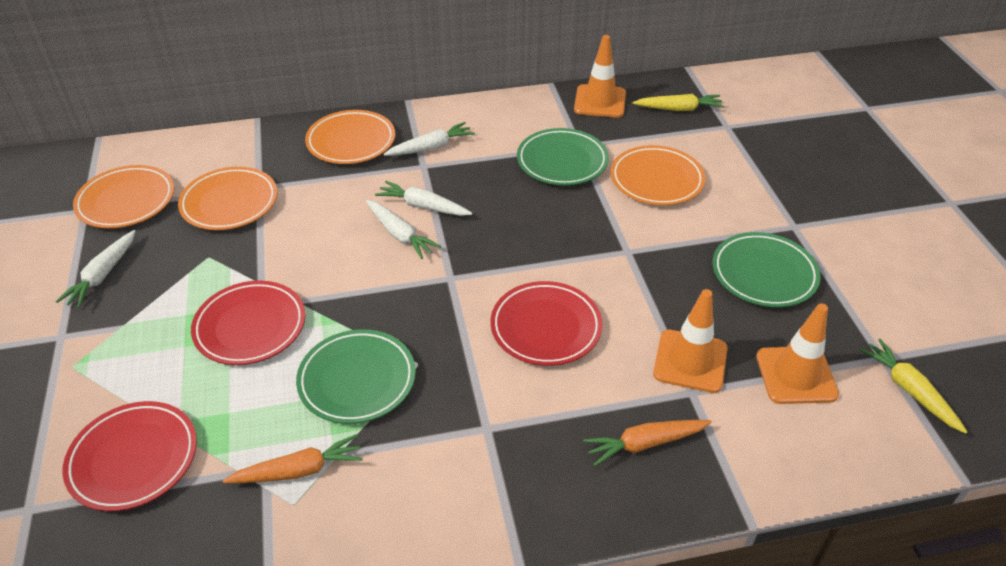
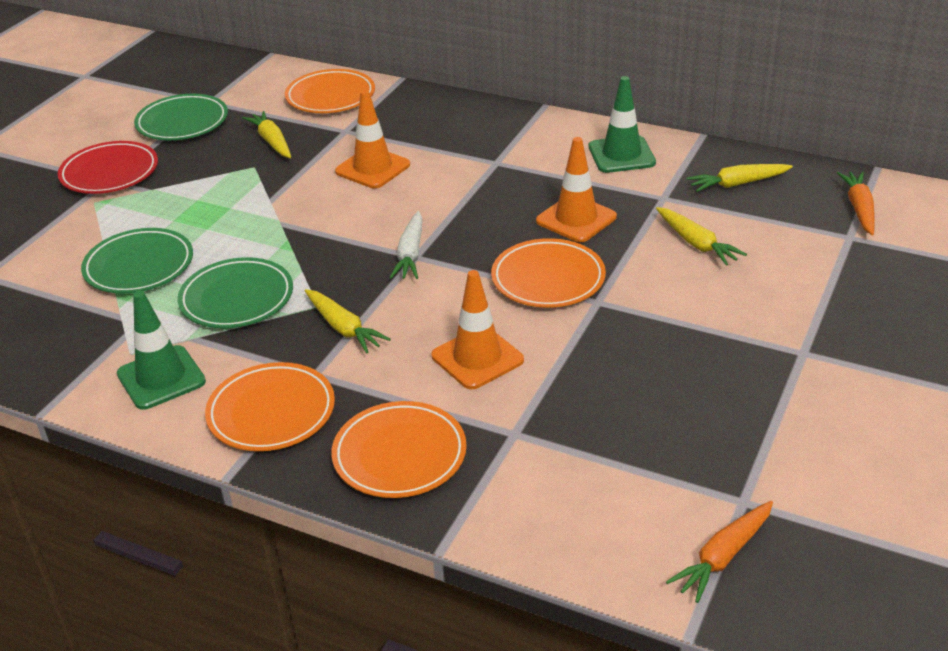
green traffic cone: 0 -> 2
red plate: 3 -> 1
white carrot: 4 -> 1
yellow carrot: 2 -> 4

